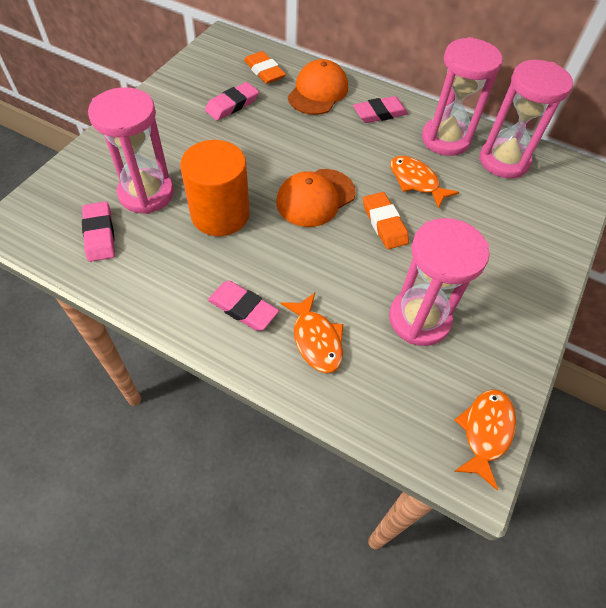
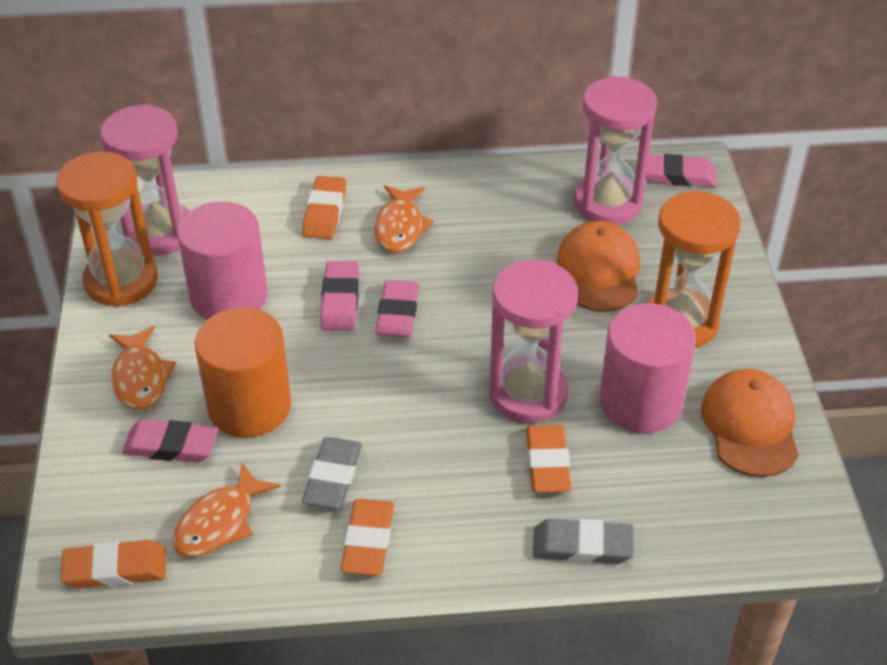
grey eraser: 0 -> 2
orange eraser: 2 -> 4
orange hourglass: 0 -> 2
pink cylinder: 0 -> 2
pink hourglass: 4 -> 3

